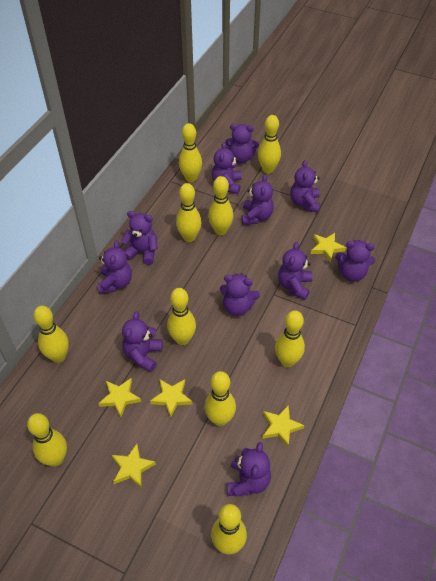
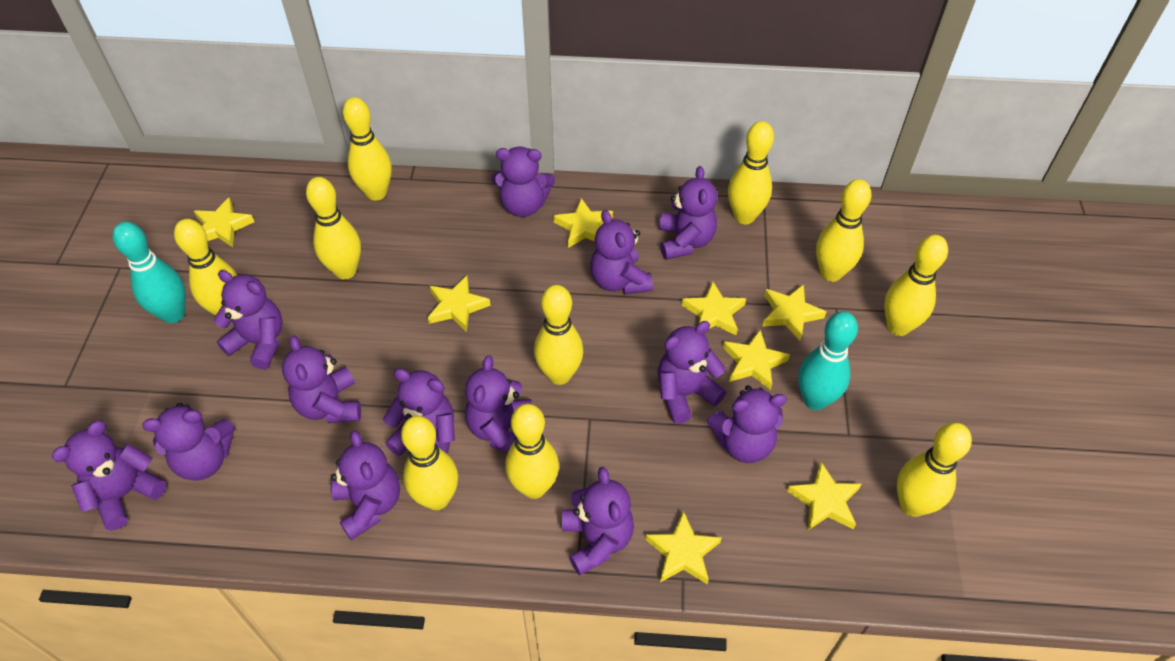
purple teddy bear: 11 -> 13
turquoise bowling pin: 0 -> 2
yellow star: 5 -> 8

